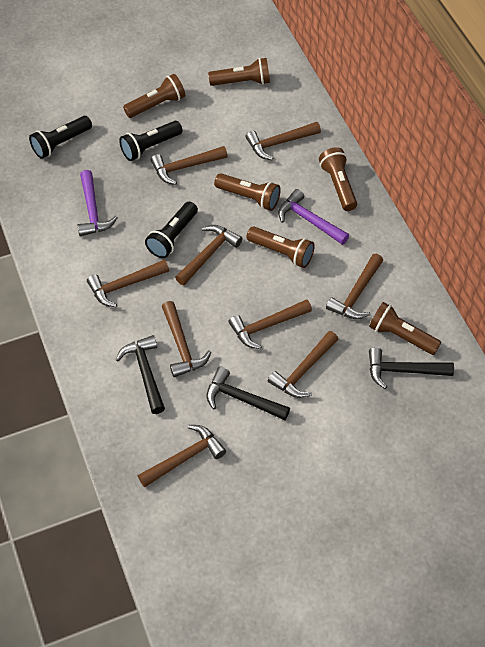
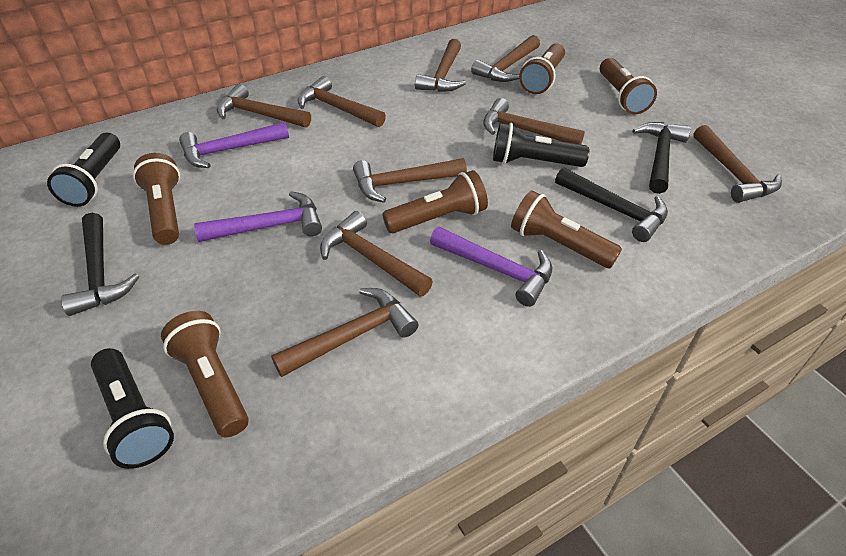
purple hammer: 2 -> 3

